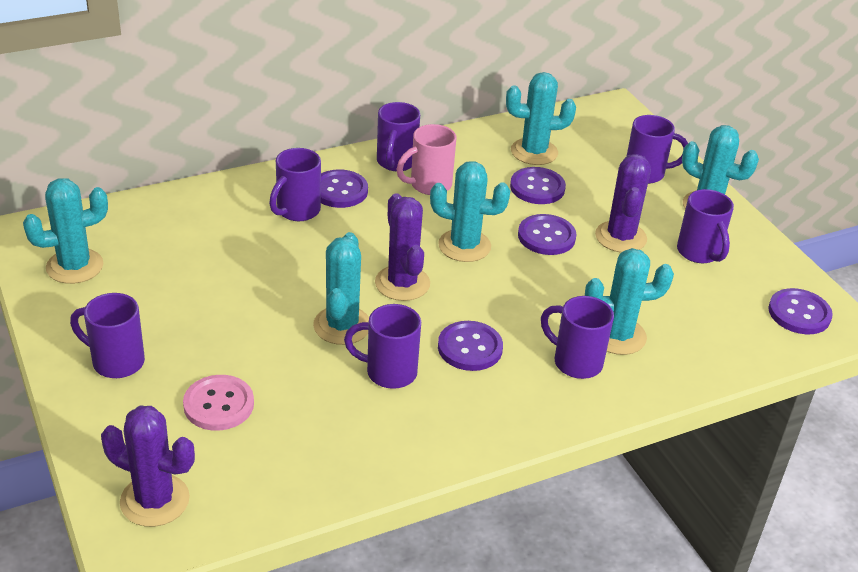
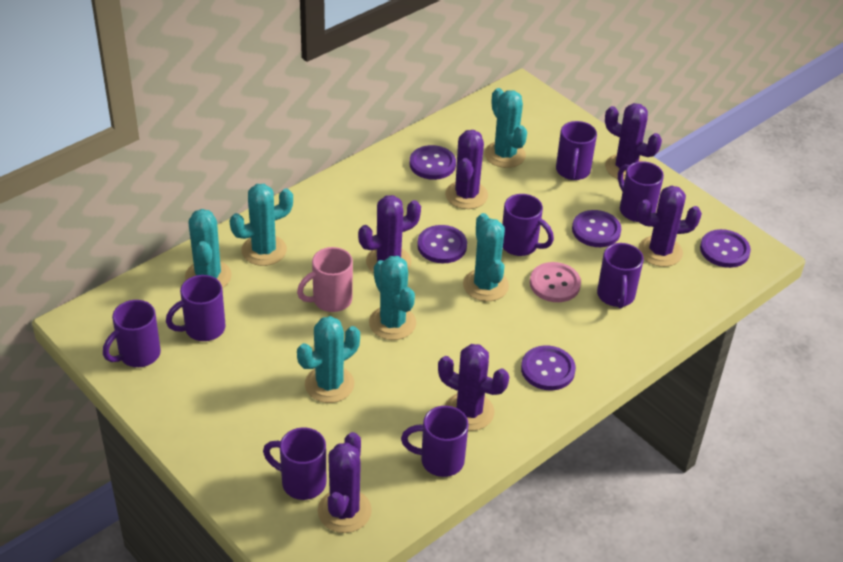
purple cactus: 3 -> 6
purple mug: 7 -> 8

